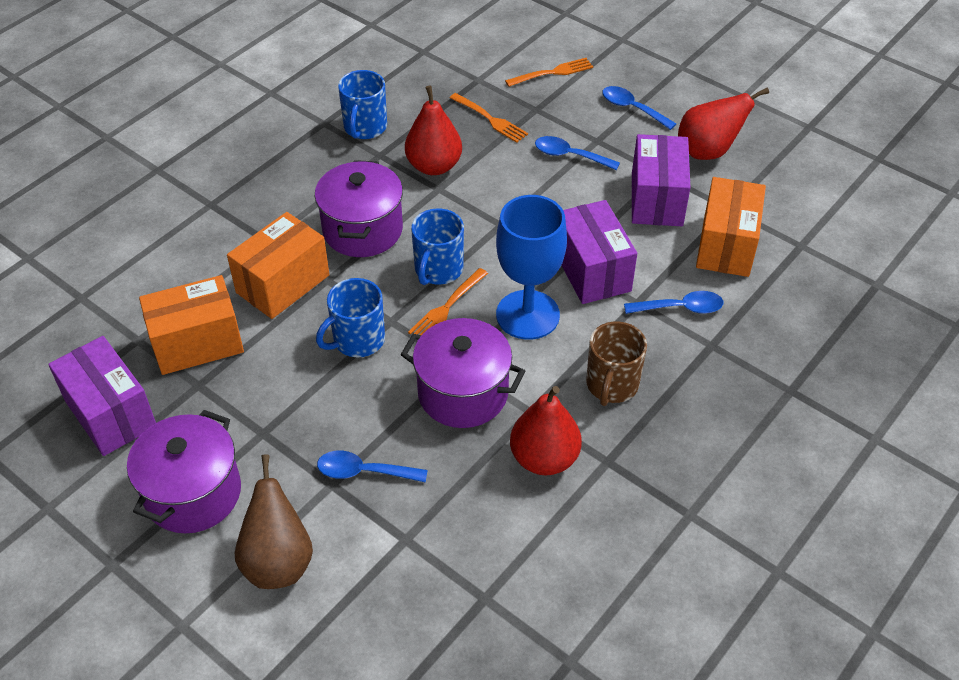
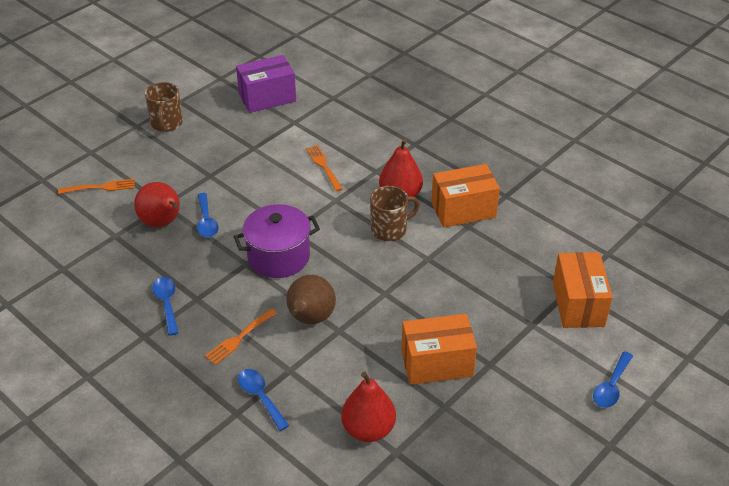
blue goblet: 1 -> 0
blue mug: 3 -> 0
brown mug: 1 -> 2
purple box: 3 -> 1
purple pot: 3 -> 1

